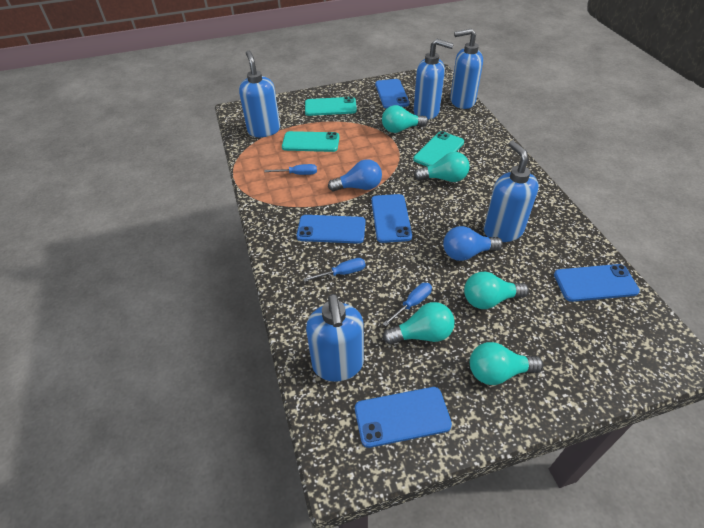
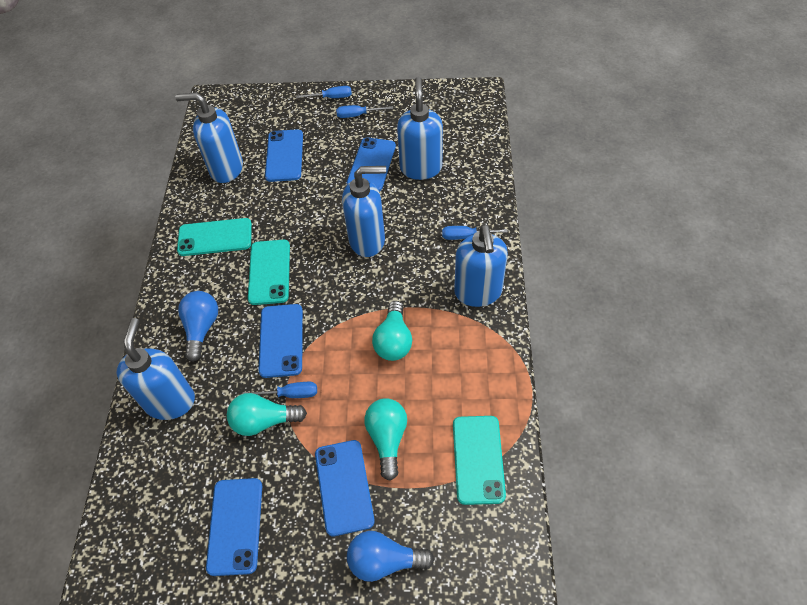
blue screwdriver: 3 -> 4
turquoise light bulb: 5 -> 3

